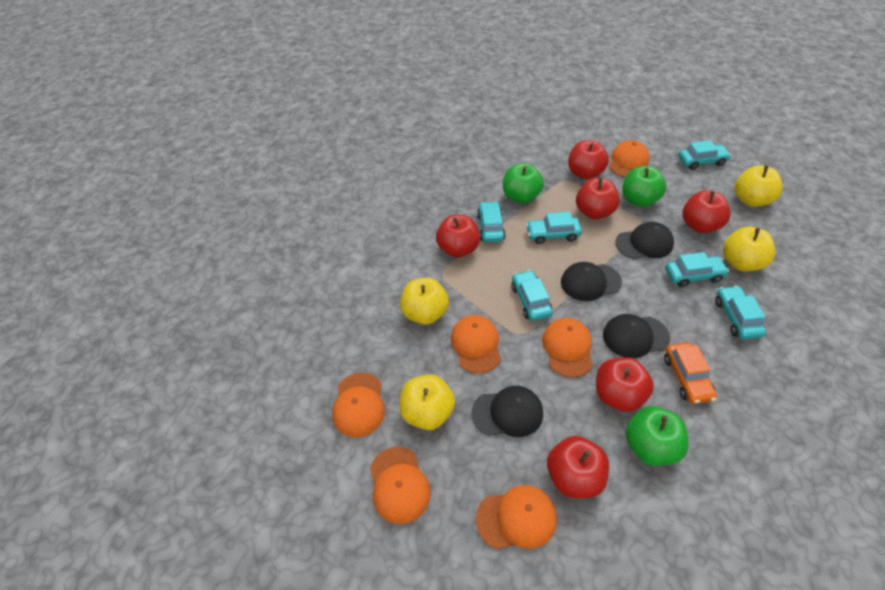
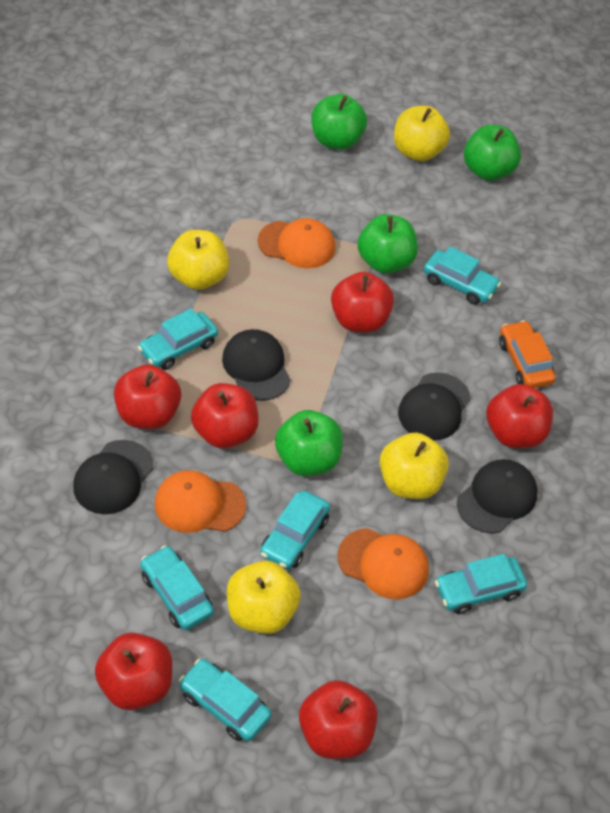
green apple: 3 -> 4
orange cap: 6 -> 3

